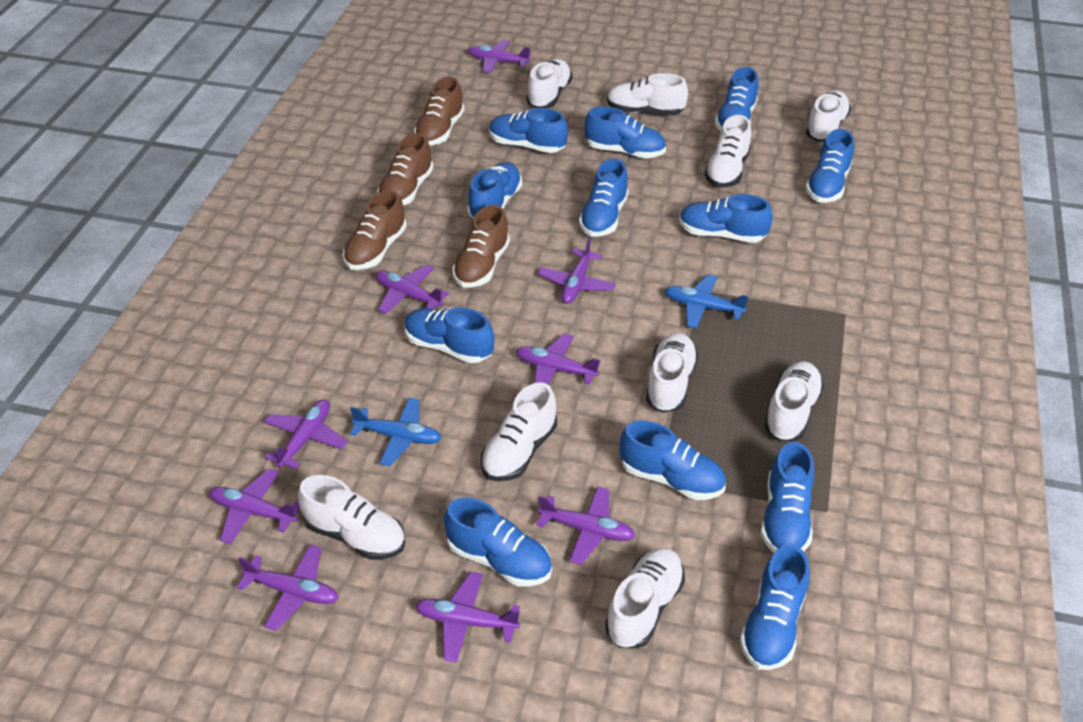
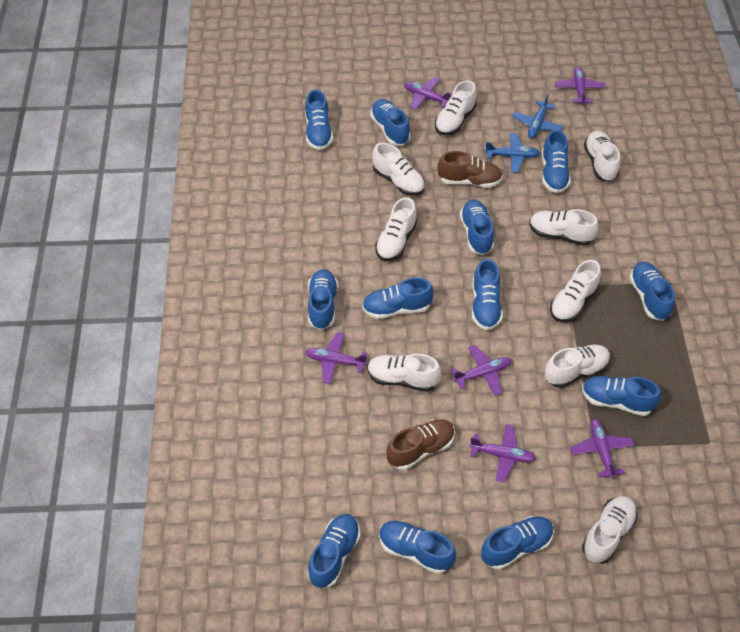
brown shoe: 4 -> 2
purple plane: 9 -> 6

